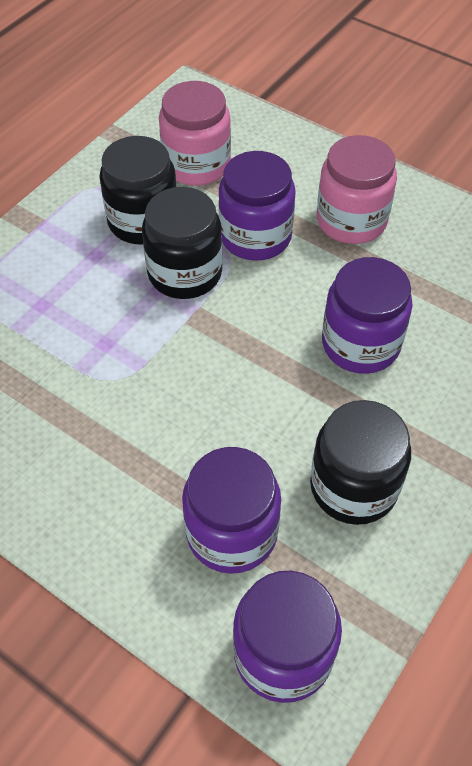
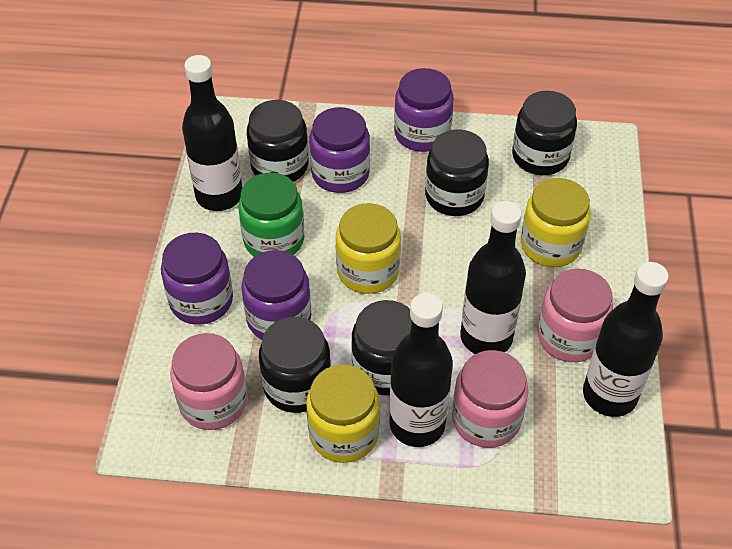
black bottle: 0 -> 4
black jar: 3 -> 5
green jar: 0 -> 1
pink jar: 2 -> 3
yellow jar: 0 -> 3

